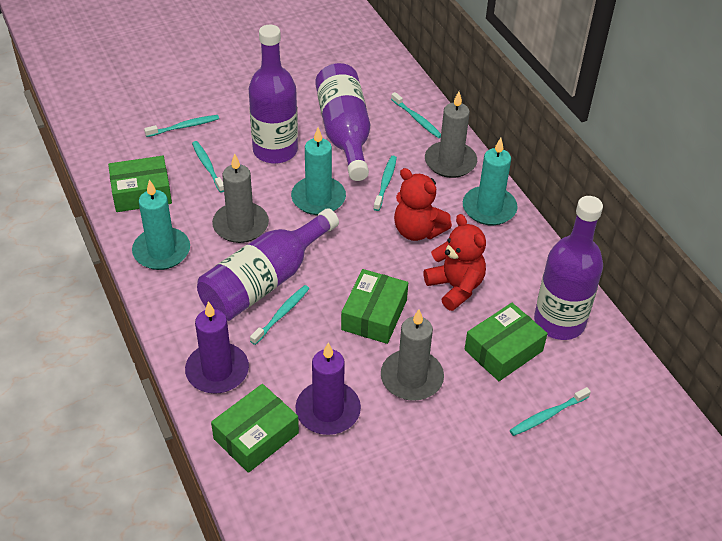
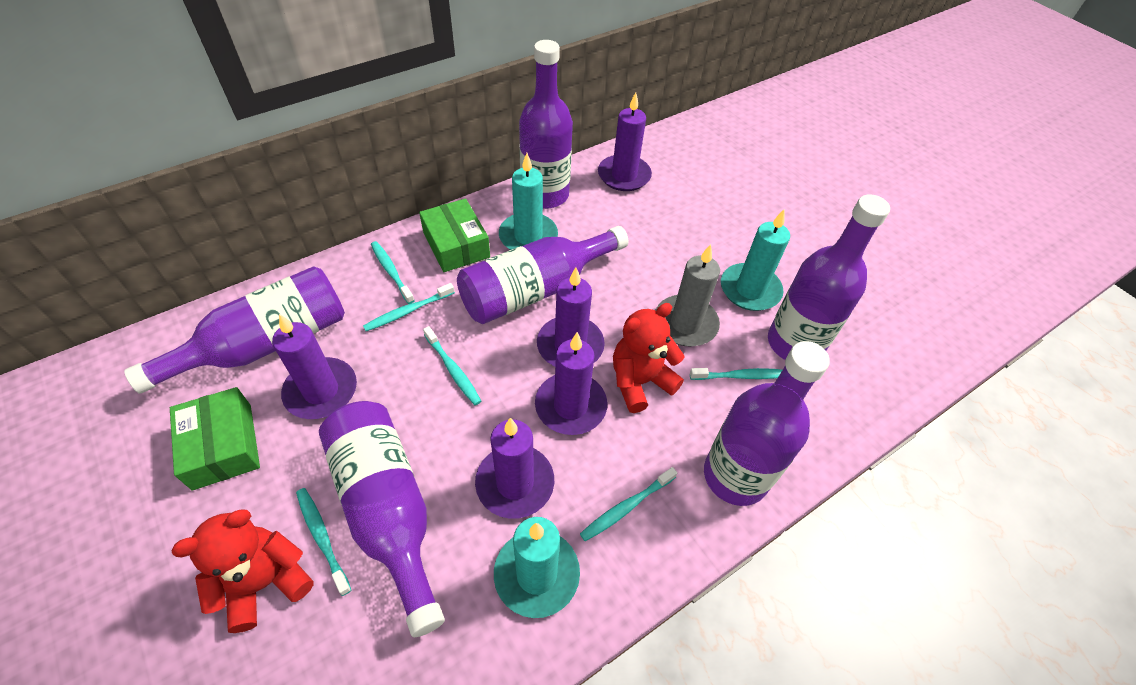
green box: 4 -> 2
grey candle: 3 -> 1
purple bottle: 4 -> 6
purple candle: 2 -> 5

